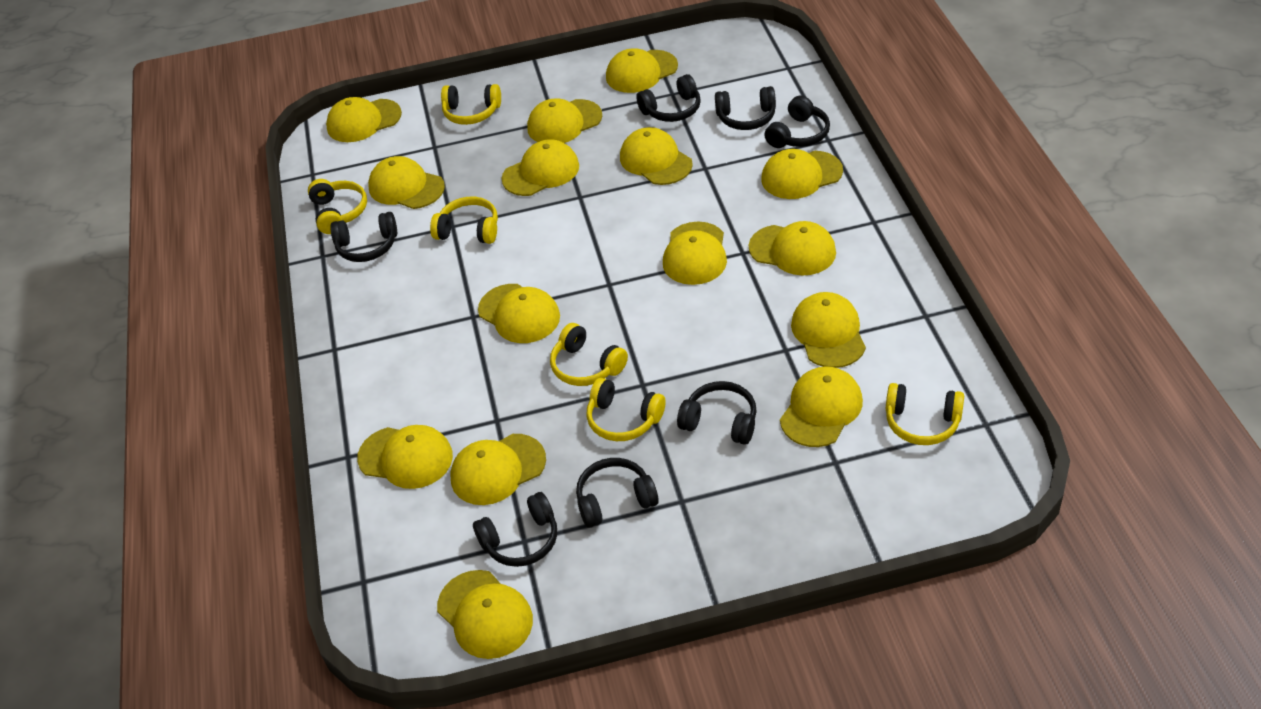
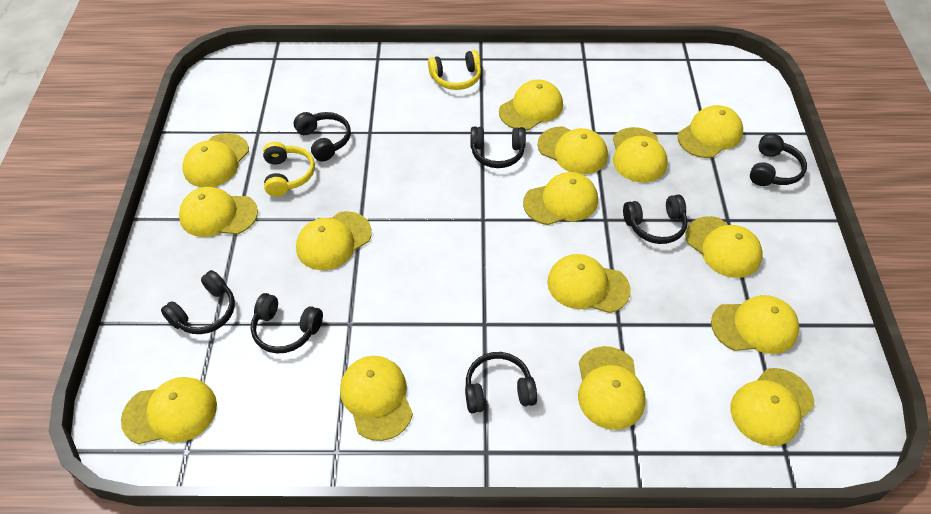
yellow headphones: 6 -> 2

